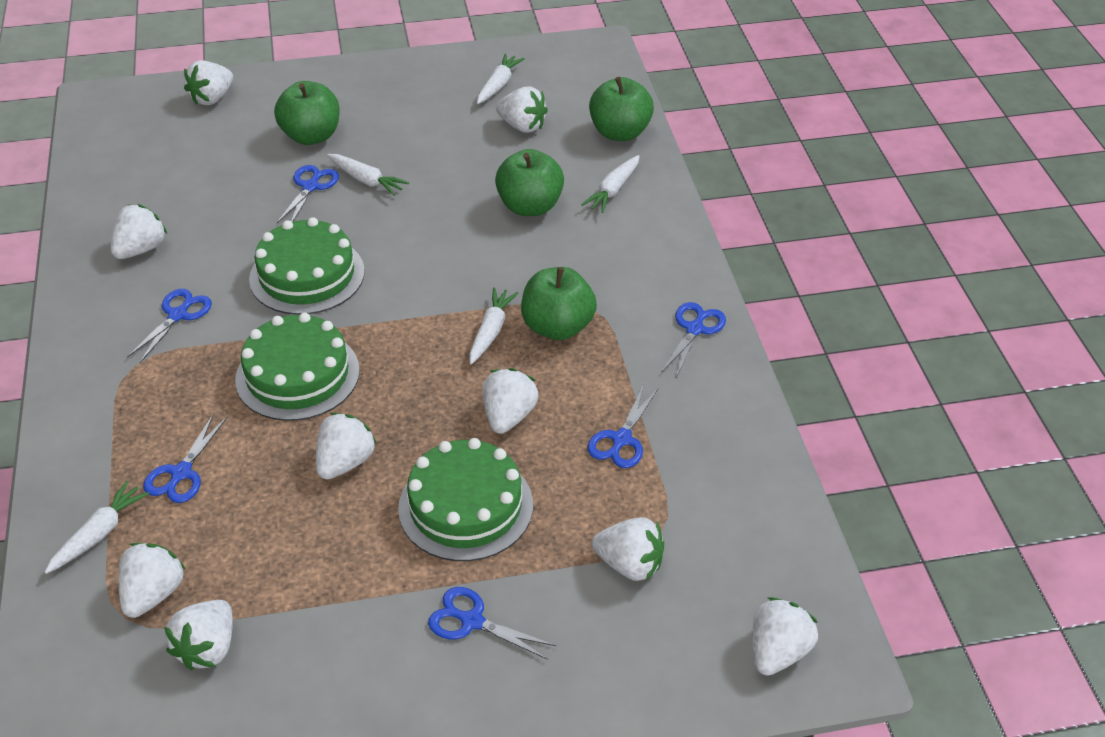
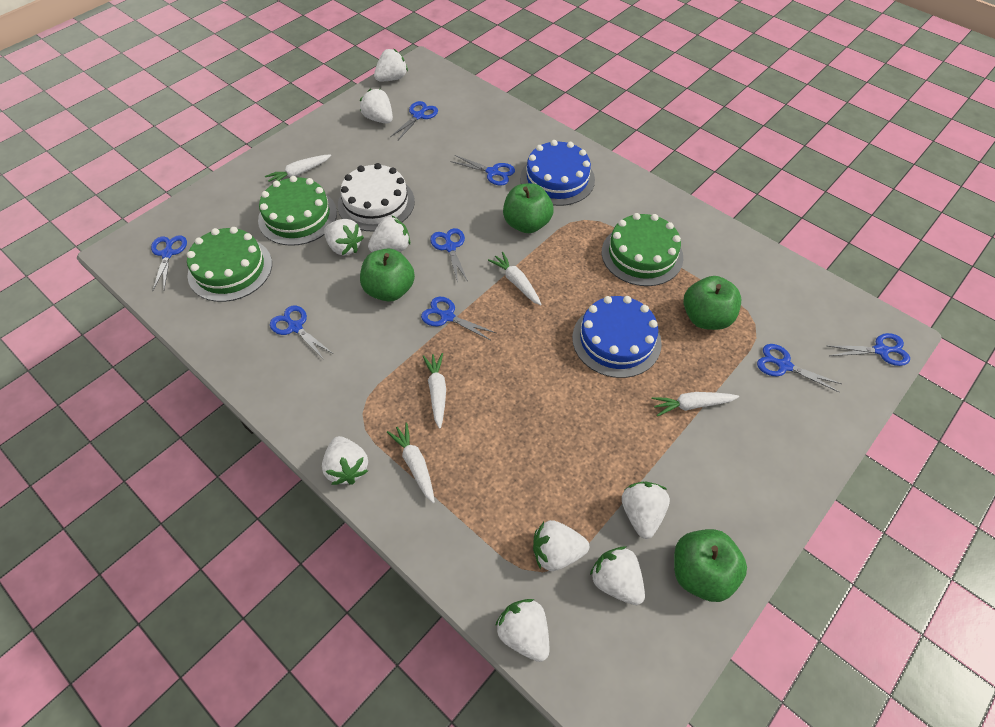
blue cake: 0 -> 2
blue scissors: 6 -> 8
white cake: 0 -> 1

